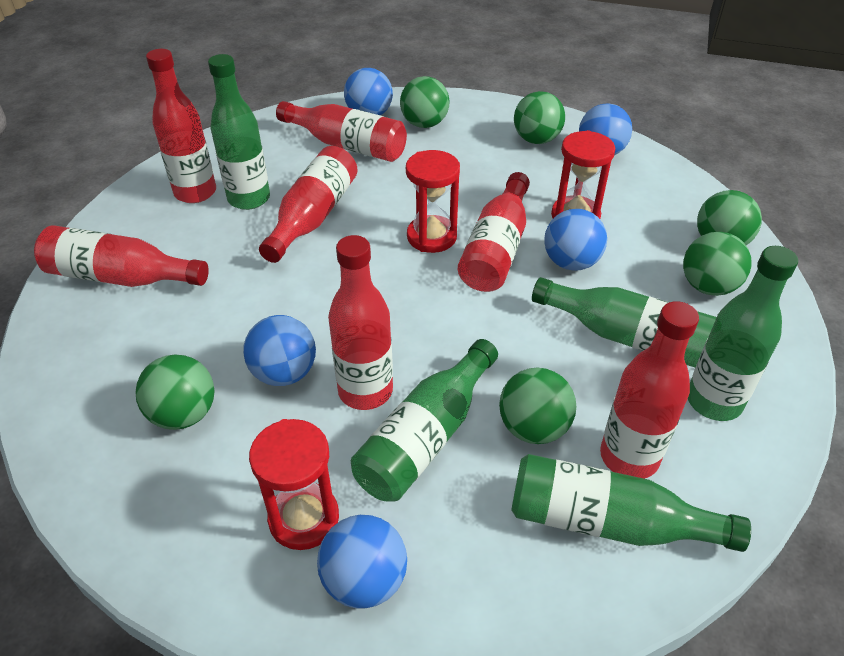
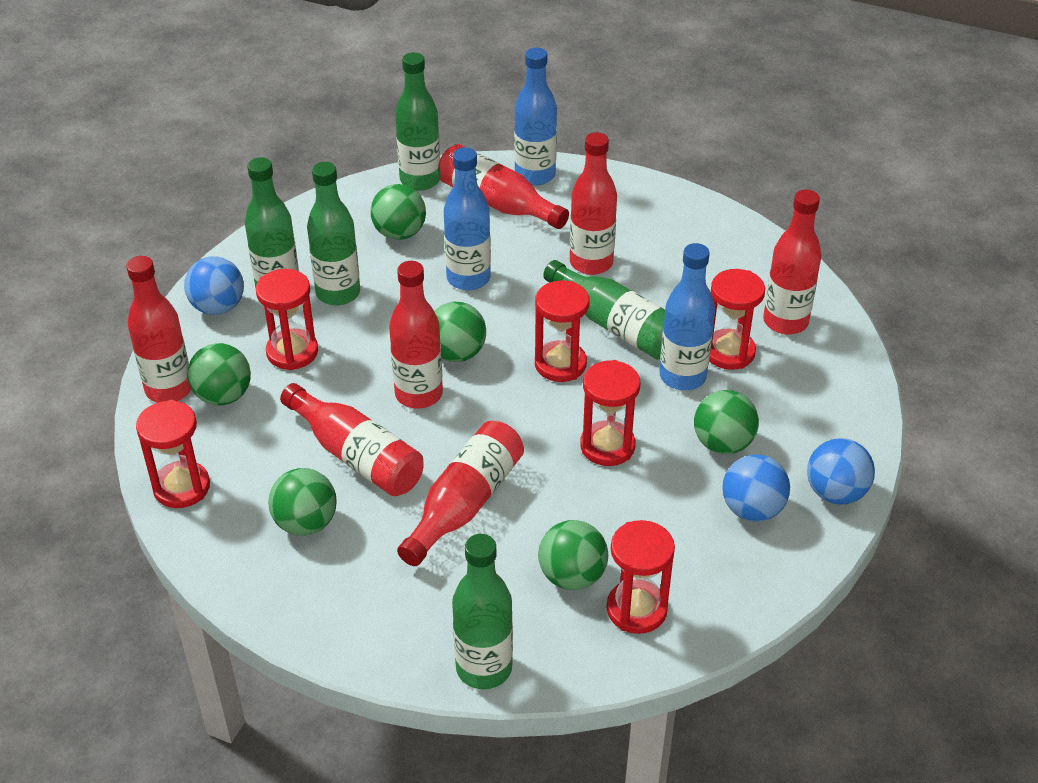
blue ball: 5 -> 3
blue bottle: 0 -> 3
red hourglass: 3 -> 6

